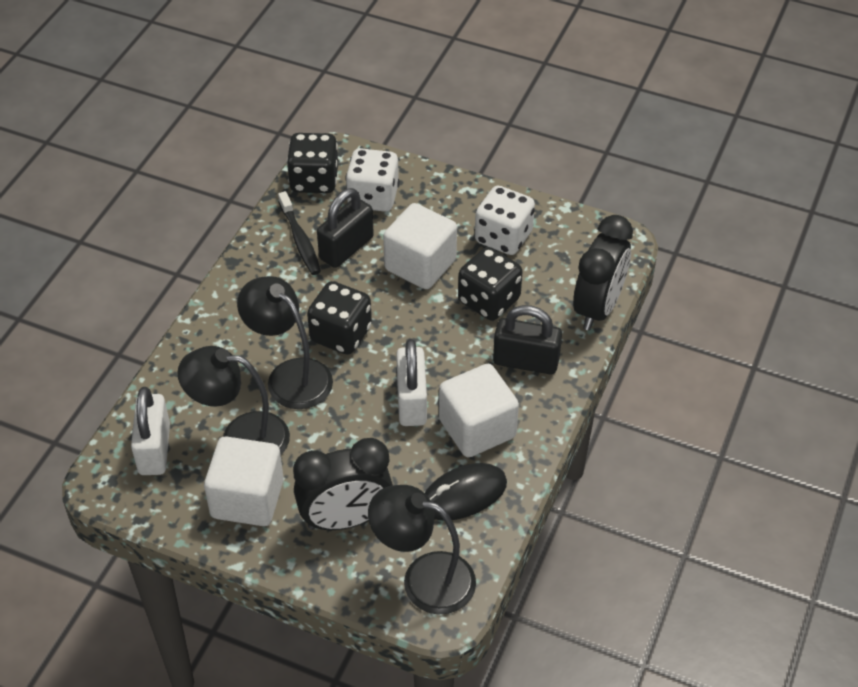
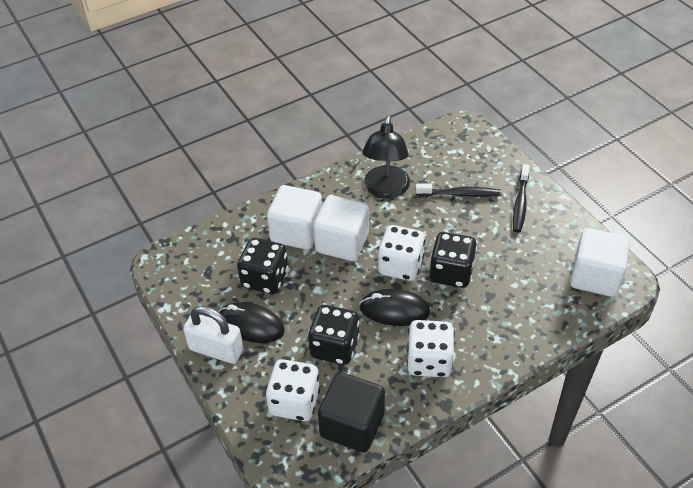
black clock: 2 -> 0
black cube: 0 -> 1
black lamp: 3 -> 1
black mouse: 1 -> 2
black padlock: 2 -> 0
black toothbrush: 1 -> 2
white dice: 2 -> 3
white padlock: 2 -> 1

